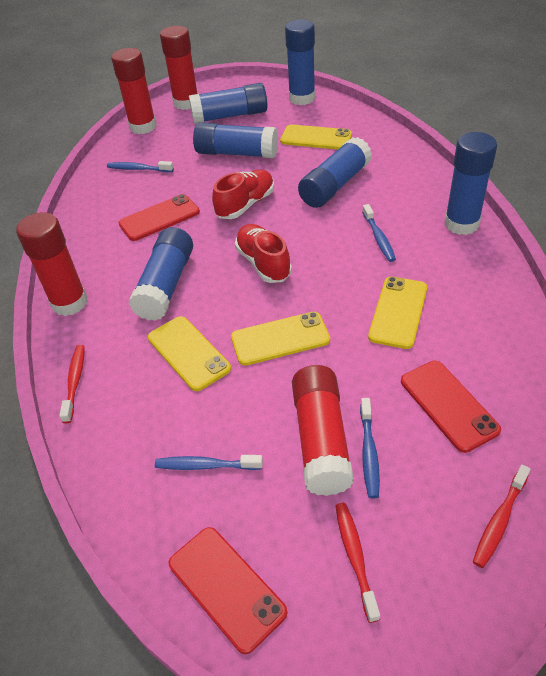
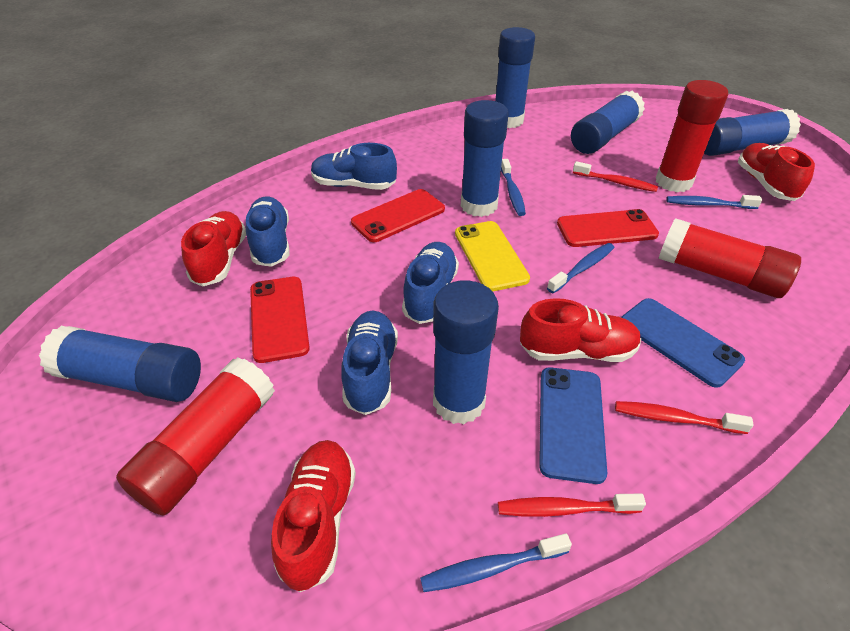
blue phone: 0 -> 2
blue shoe: 0 -> 4
red glue stick: 4 -> 3
red shoe: 2 -> 4
yellow phone: 4 -> 1

